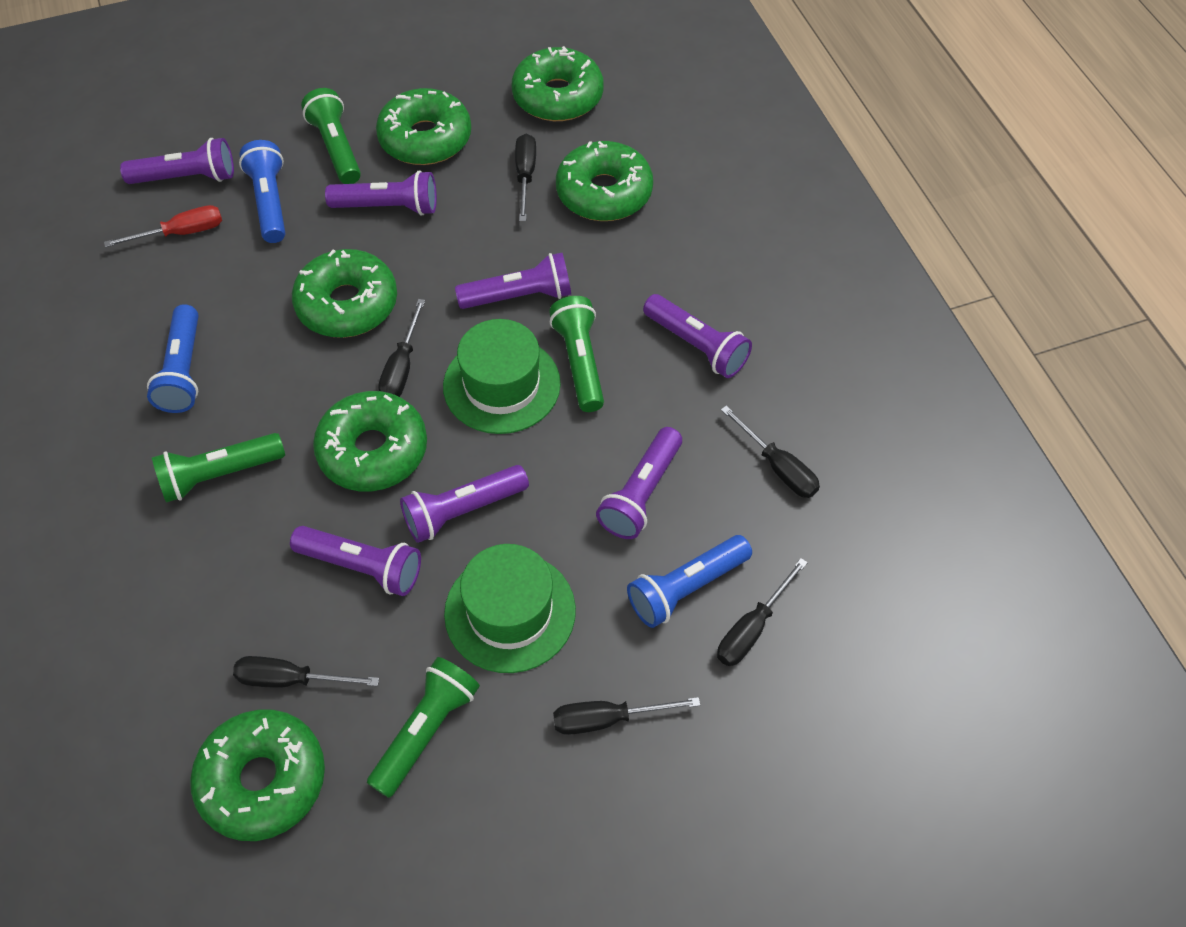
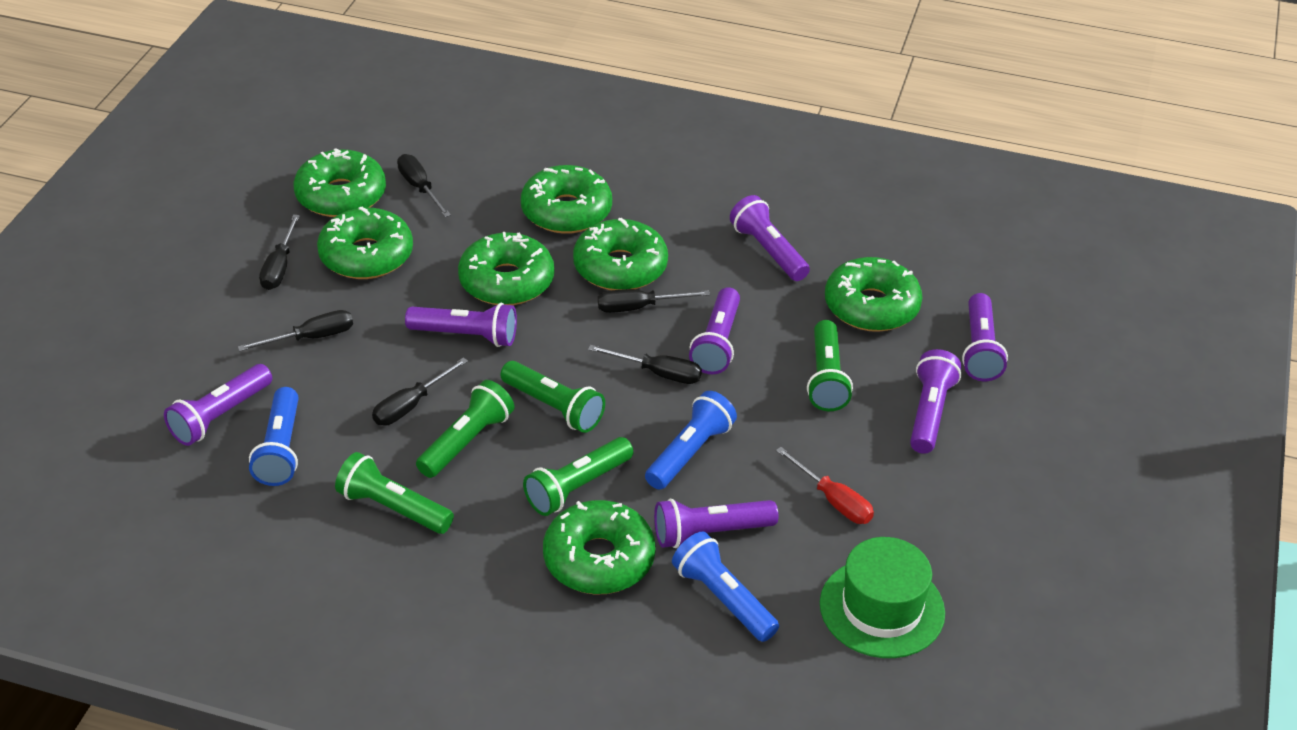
green donut: 6 -> 7
green flashlight: 4 -> 5
green hat: 2 -> 1

